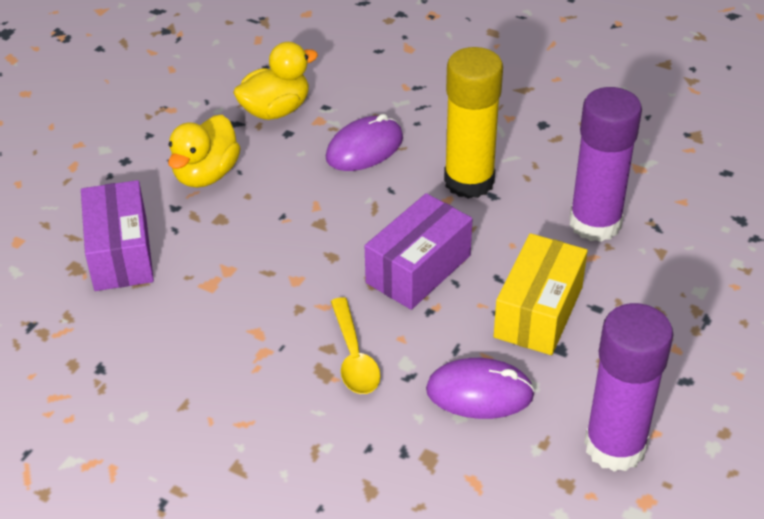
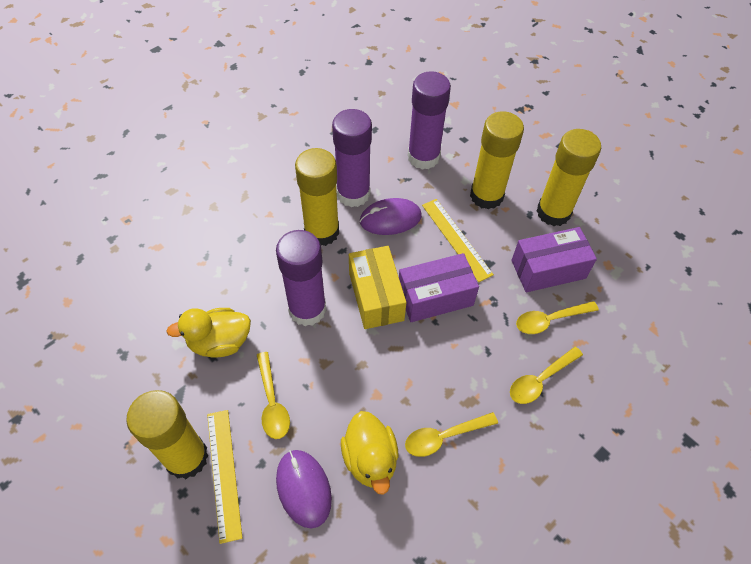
purple glue stick: 2 -> 3
yellow glue stick: 1 -> 4
yellow ruler: 0 -> 2
yellow spoon: 1 -> 4

